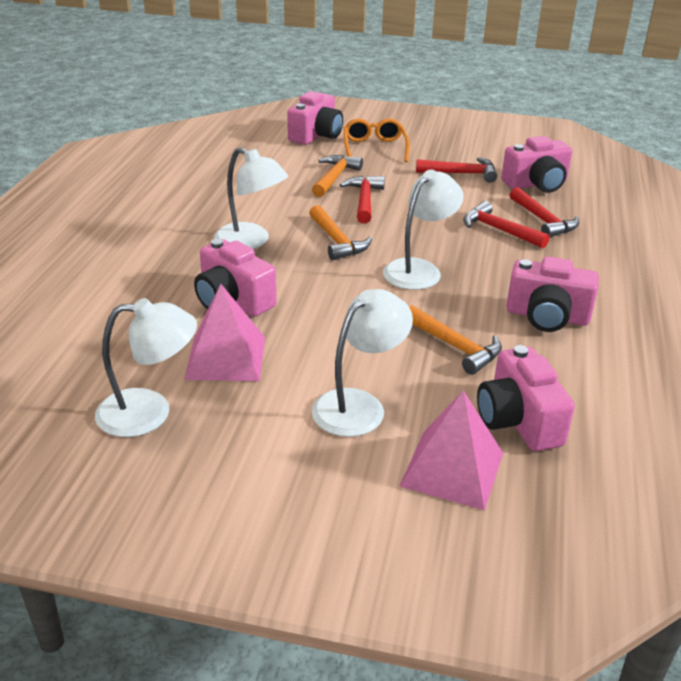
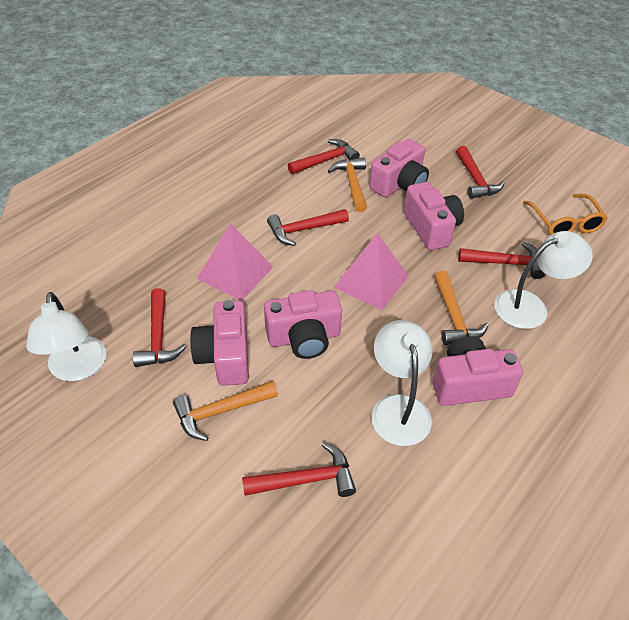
red hammer: 4 -> 6
white lamp: 4 -> 3

